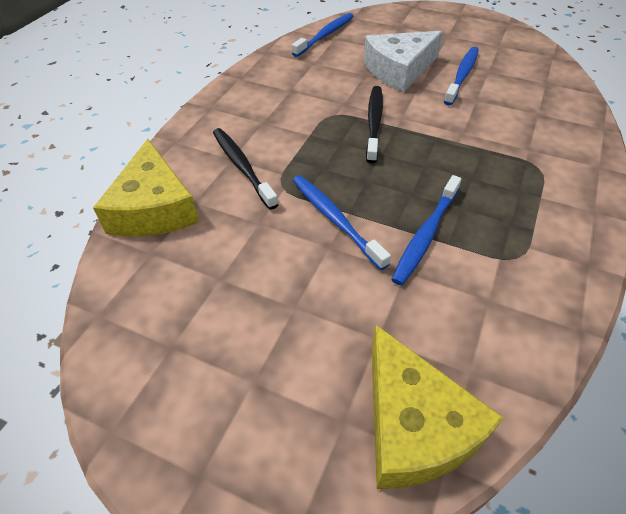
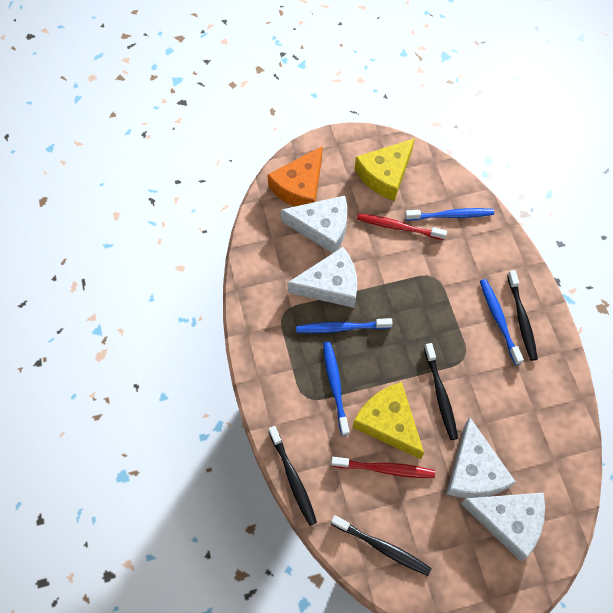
black toothbrush: 2 -> 4
orange cheese: 0 -> 1
red toothbrush: 0 -> 2
white cheese: 1 -> 4

